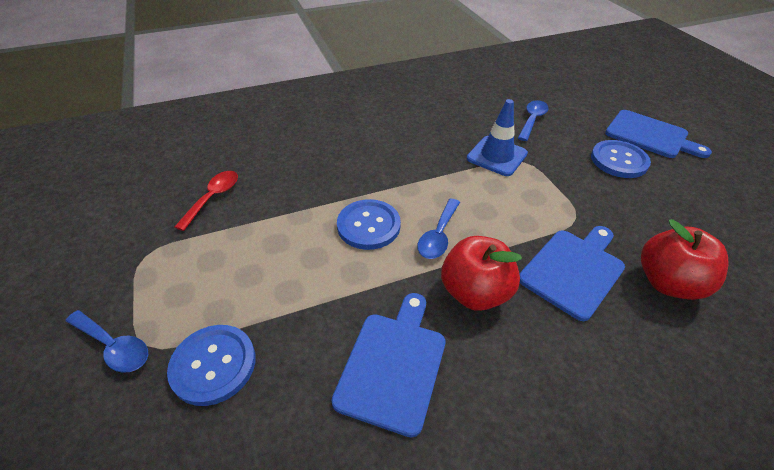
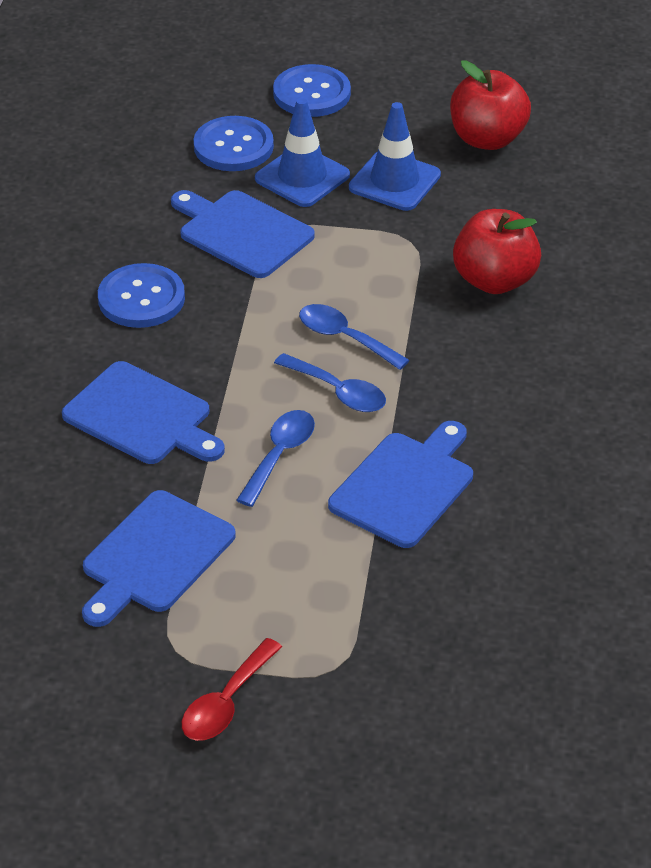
blue cutting board: 3 -> 4
blue traffic cone: 1 -> 2

